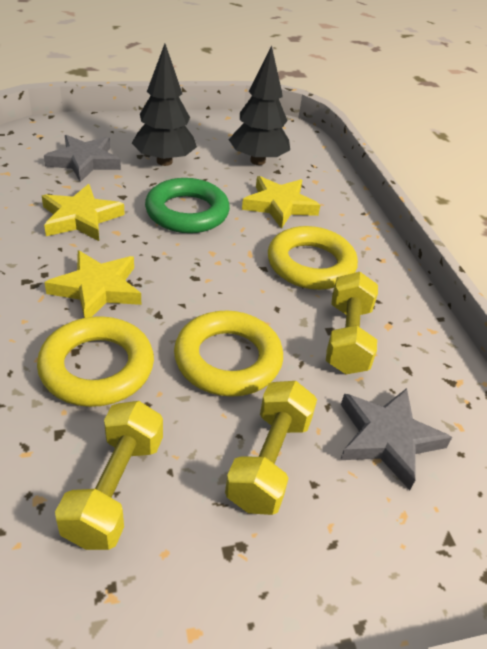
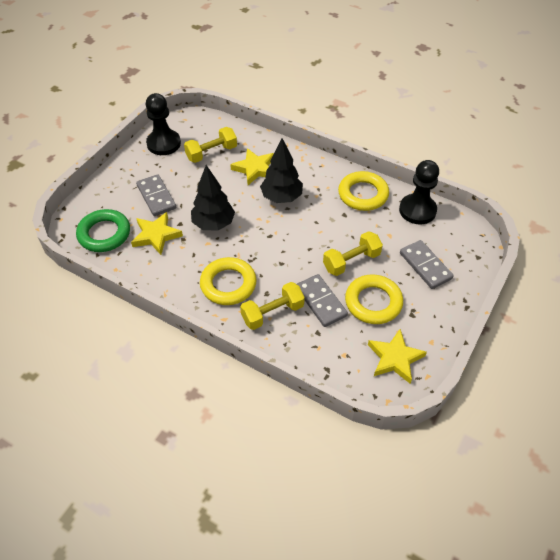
black pawn: 0 -> 2
grey domino: 0 -> 3
grey star: 2 -> 0

